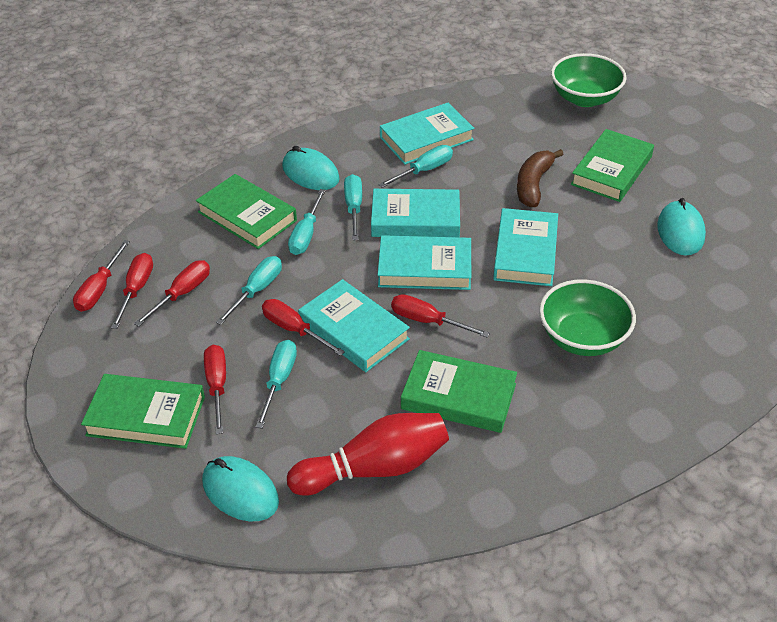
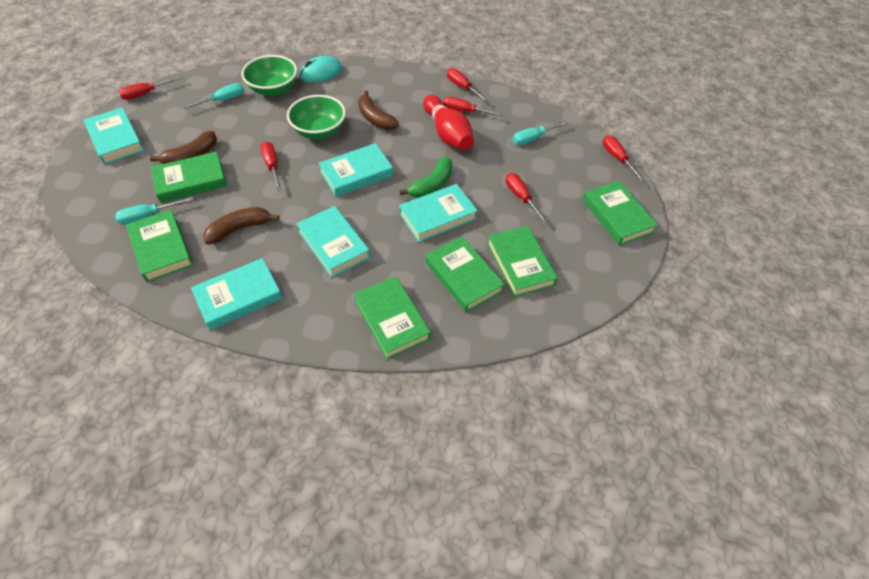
brown banana: 1 -> 3
green banana: 0 -> 1
green book: 4 -> 6
turquoise mouse: 3 -> 1
turquoise screwdriver: 5 -> 3

